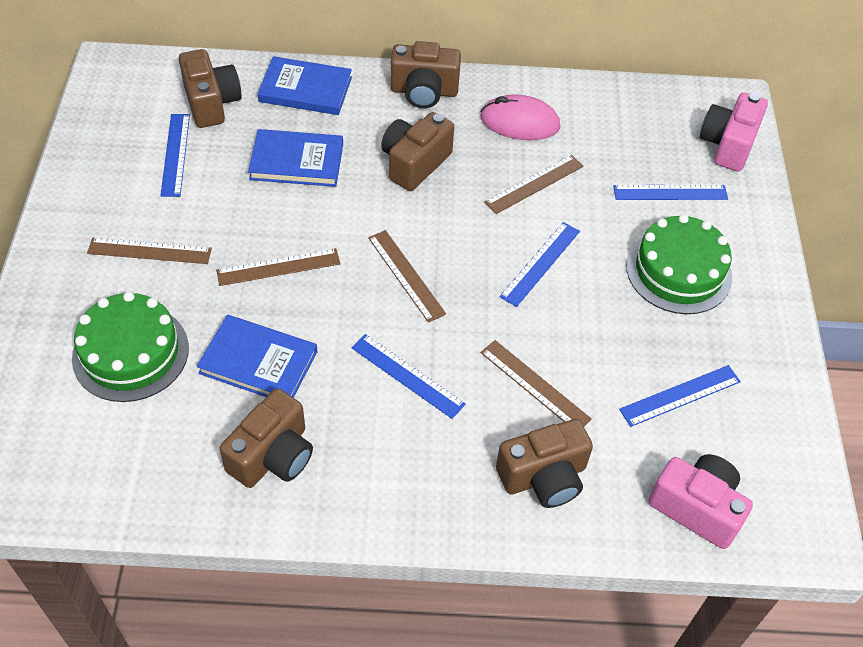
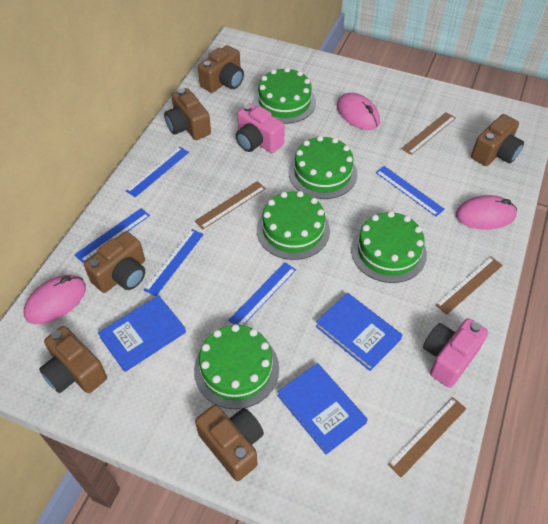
brown camera: 5 -> 6
brown ruler: 5 -> 4
green cake: 2 -> 5
pink mouse: 1 -> 3

